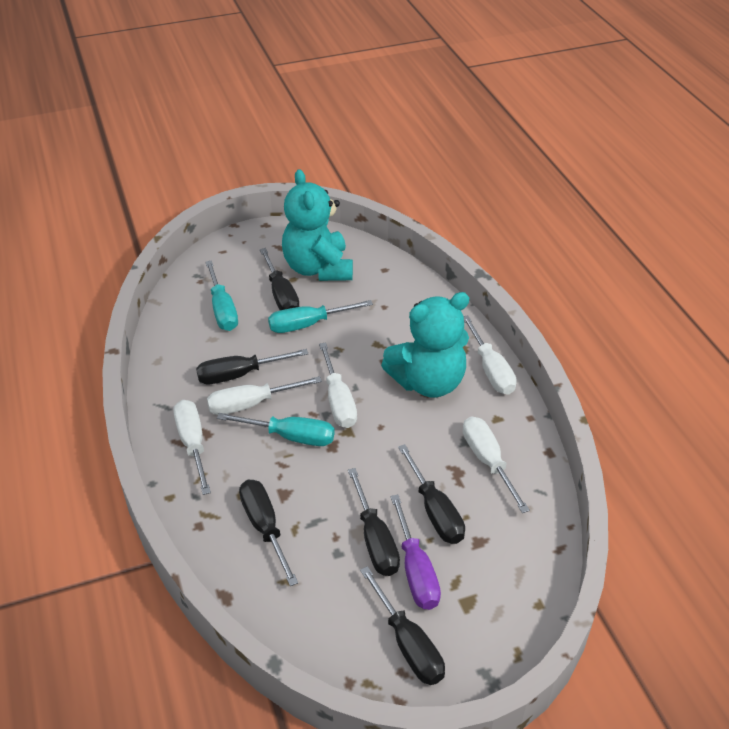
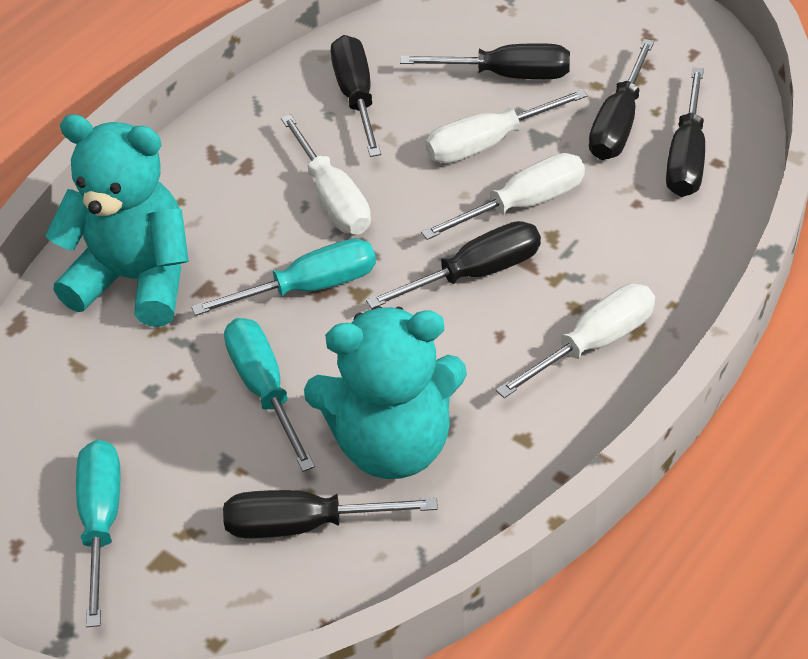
purple screwdriver: 1 -> 0
white screwdriver: 5 -> 4

